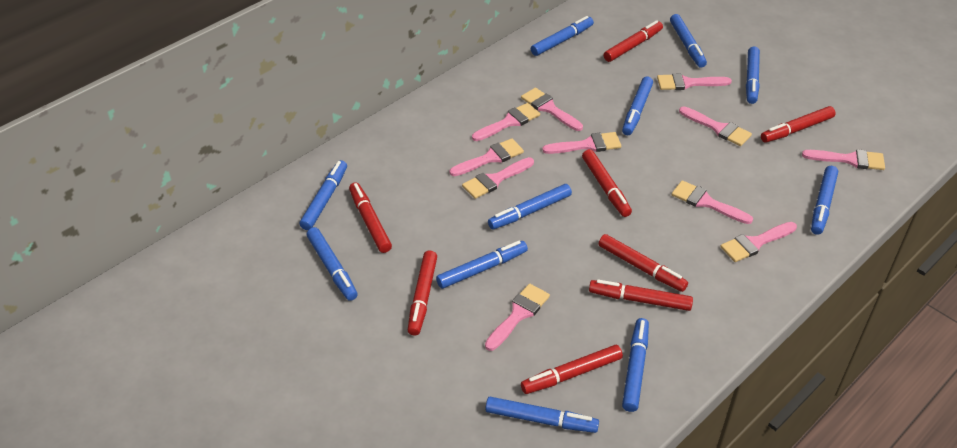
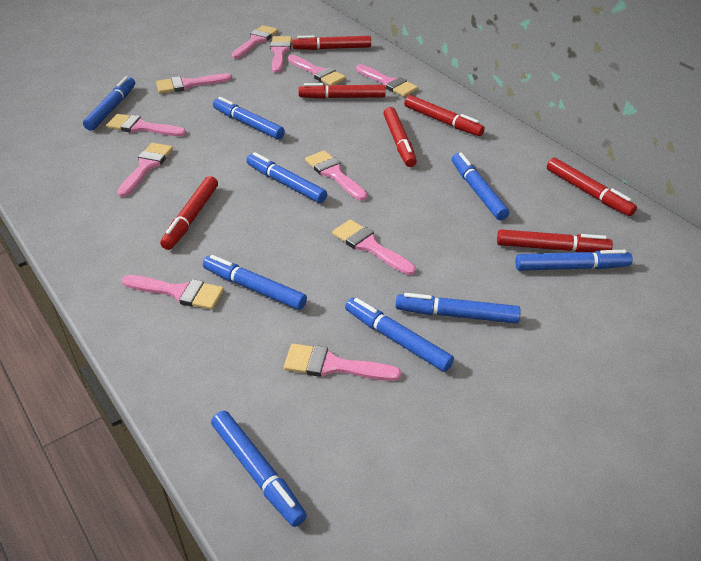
blue marker: 11 -> 9
red marker: 8 -> 7

